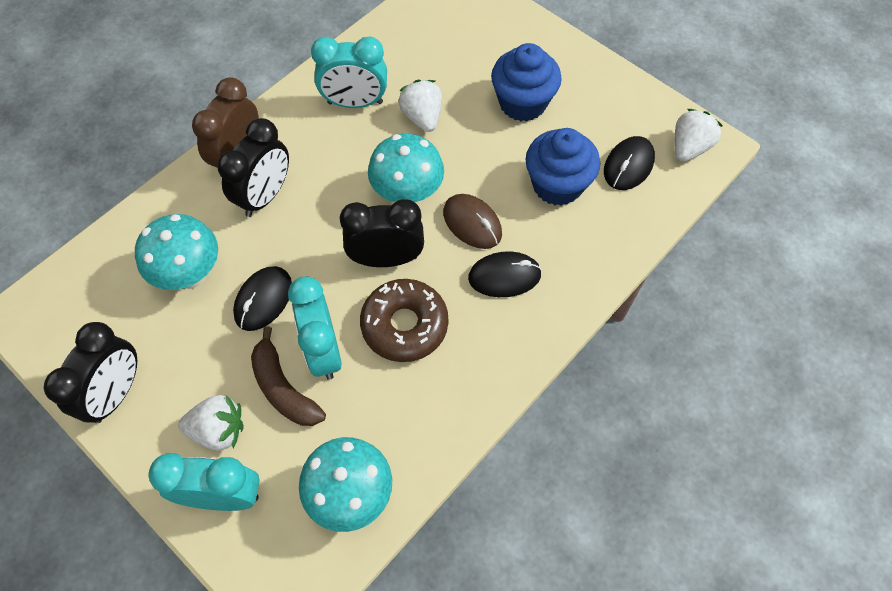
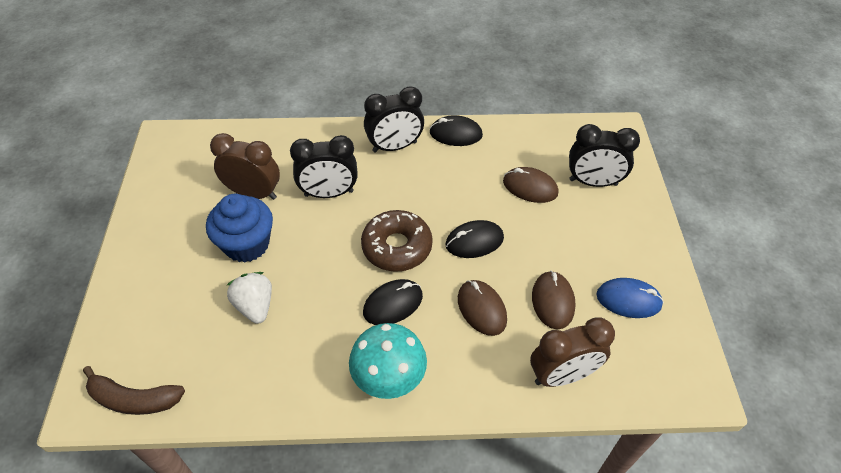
blue cupcake: 2 -> 1
blue mouse: 0 -> 1
brown clock: 1 -> 2
brown mouse: 1 -> 3
turquoise clock: 3 -> 0
turquoise mushroom: 3 -> 1
white strawberry: 3 -> 1

